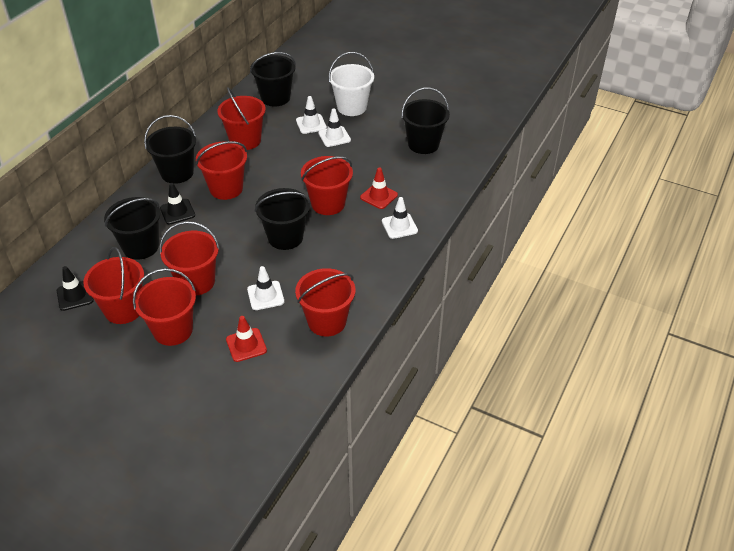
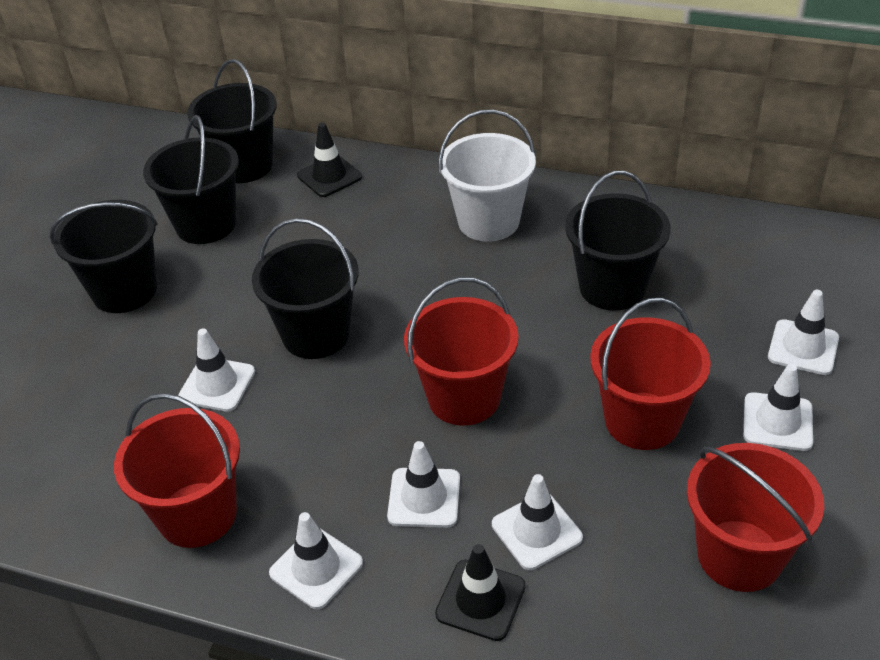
red bucket: 7 -> 4
red traffic cone: 2 -> 0
white traffic cone: 4 -> 6

